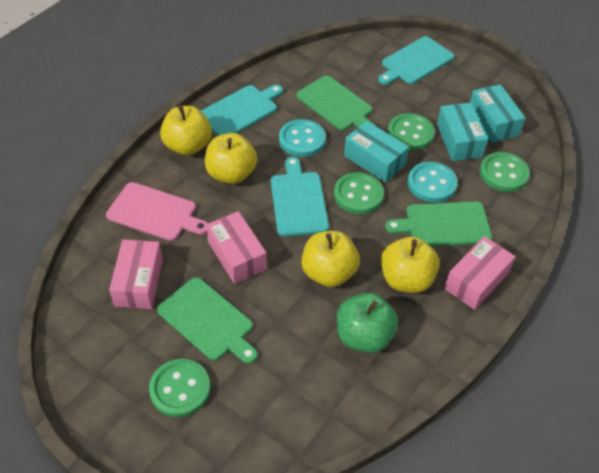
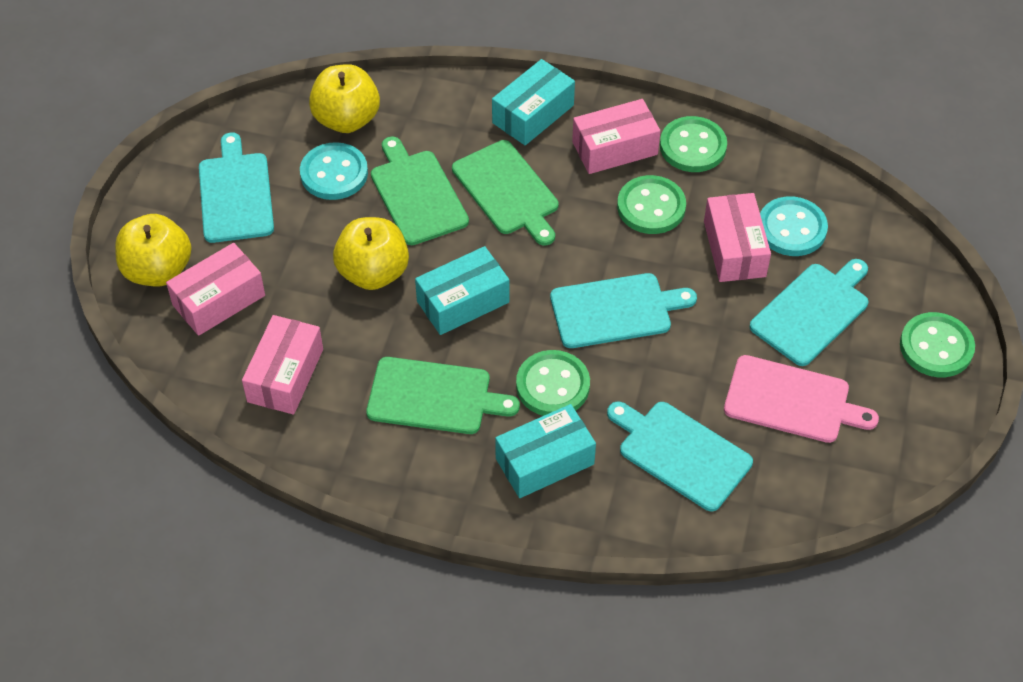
green apple: 1 -> 0
pink box: 3 -> 4
turquoise cutting board: 3 -> 4
yellow apple: 4 -> 3

